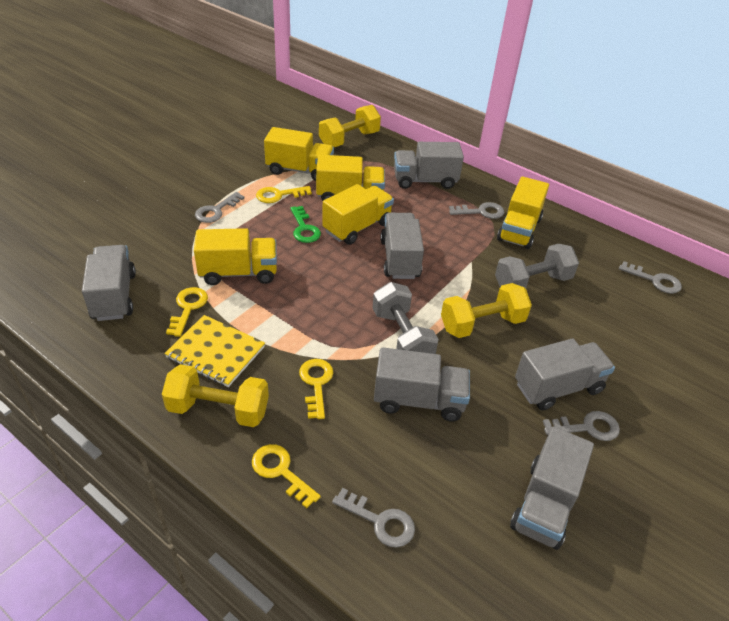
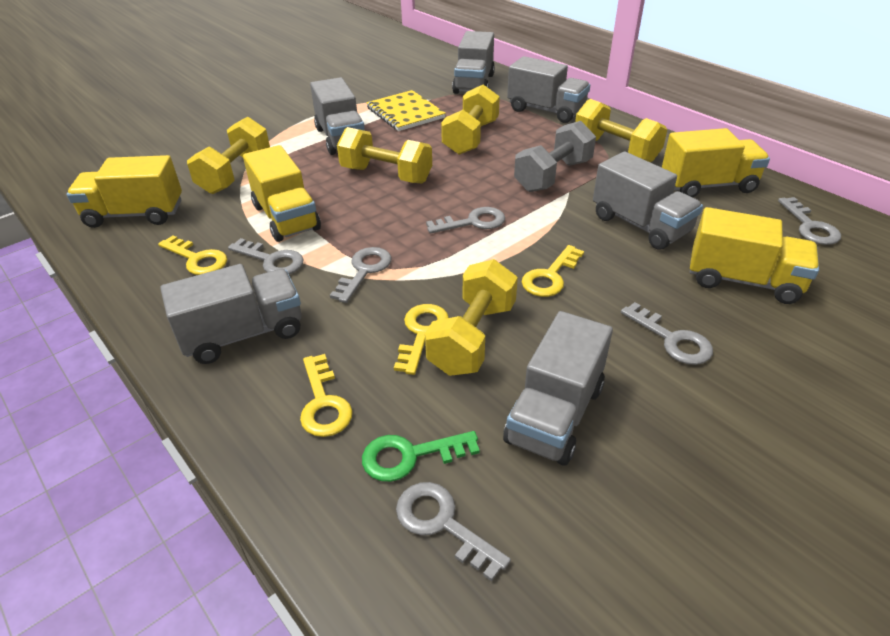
grey dumbbell: 2 -> 1
grey key: 5 -> 6
yellow dumbbell: 3 -> 5
yellow truck: 5 -> 4

